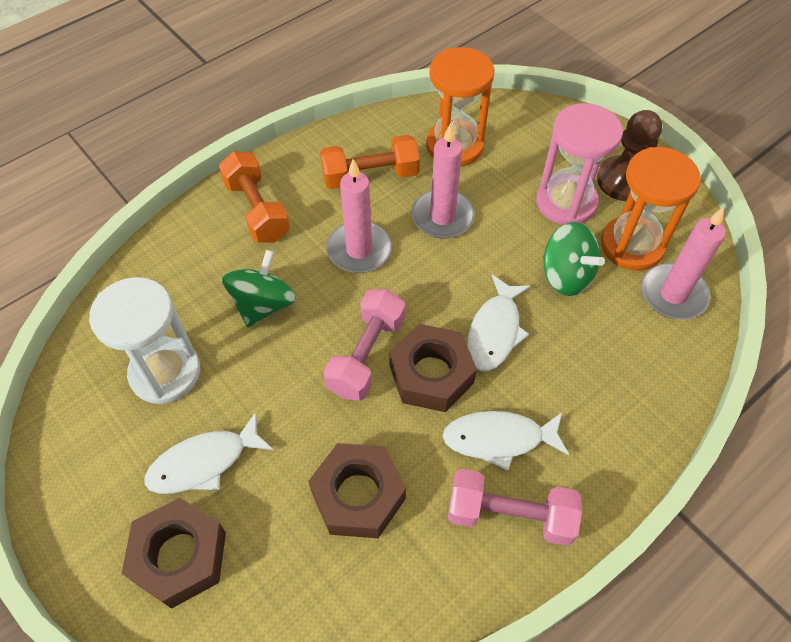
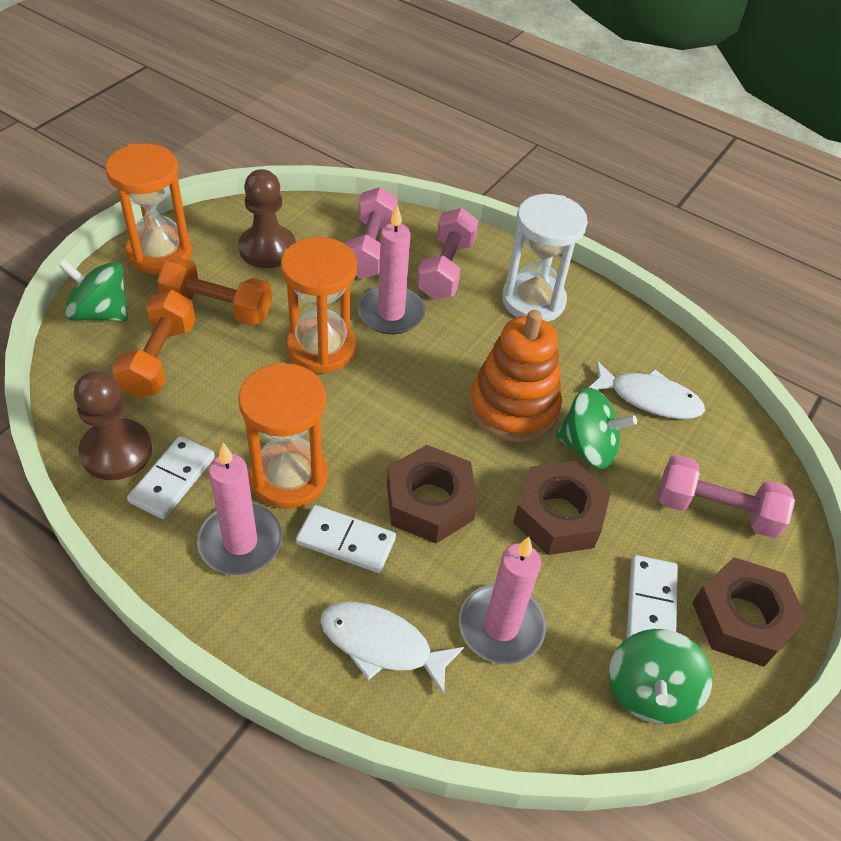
brown pawn: 1 -> 2
green spinning top: 2 -> 3
orange hourglass: 2 -> 3
orange stacking toy: 0 -> 1
pink dumbbell: 2 -> 3
pink hourglass: 1 -> 0
white domino: 0 -> 3
white fish: 3 -> 2

